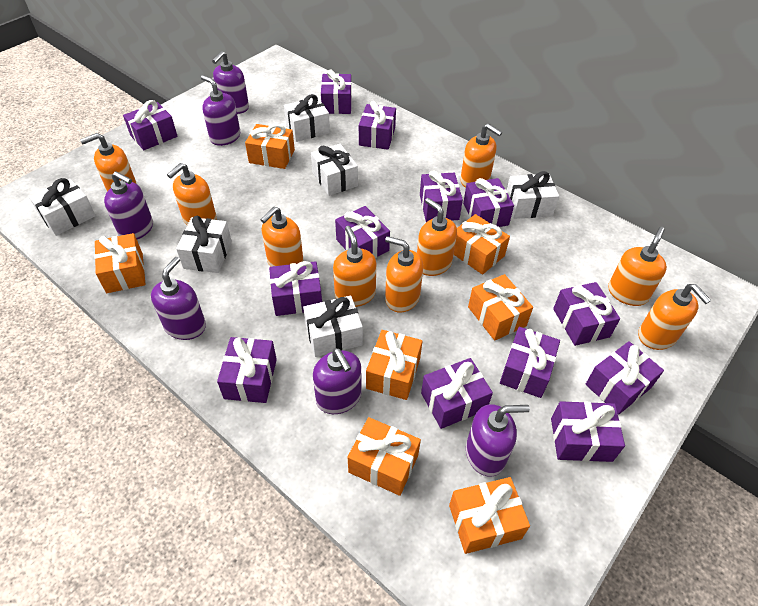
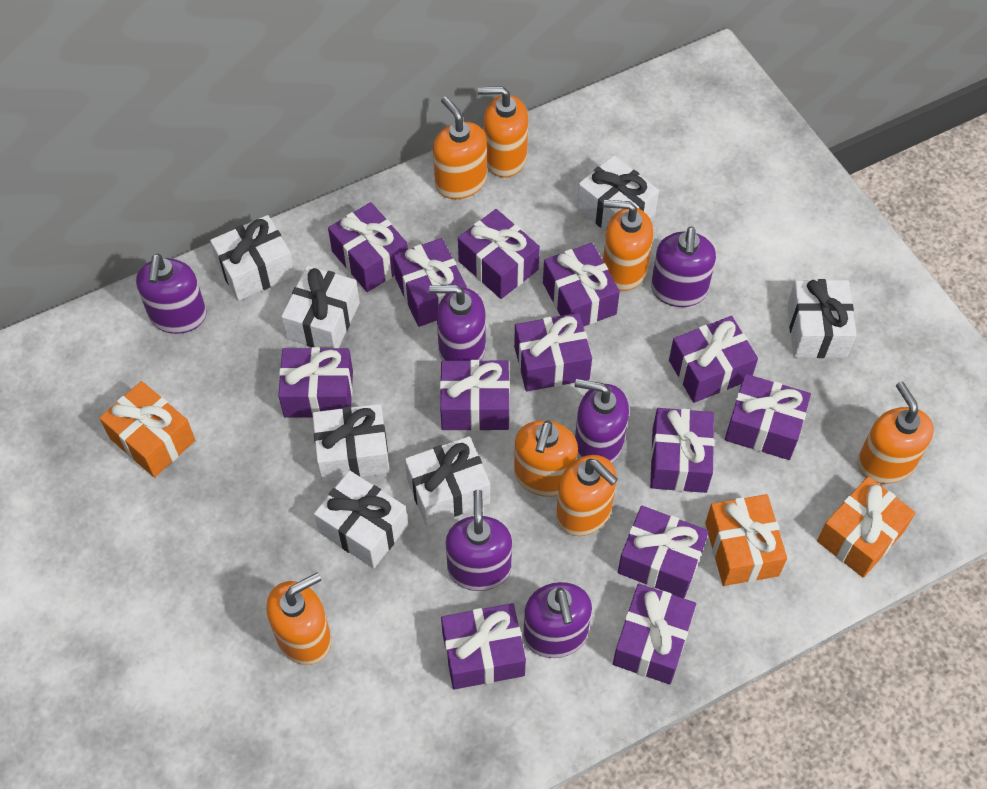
orange gift: 7 -> 3
orange soap dispenser: 9 -> 7
white gift: 6 -> 7

